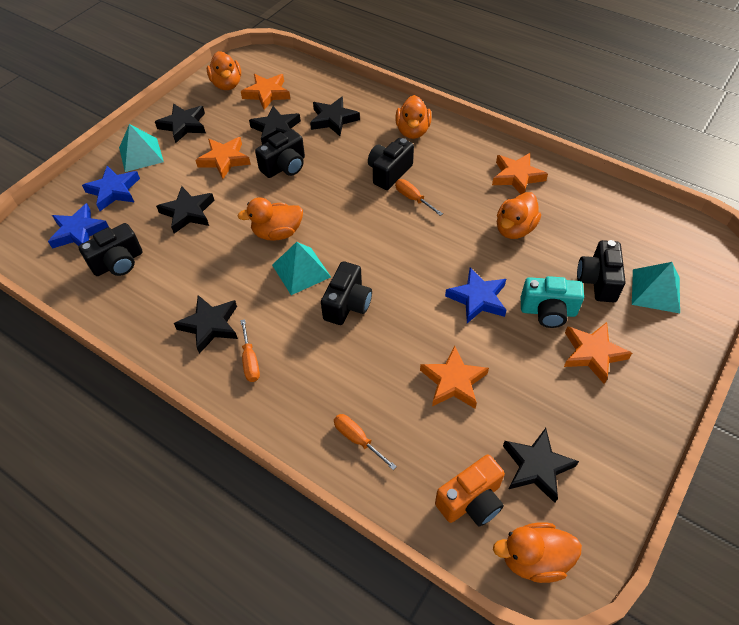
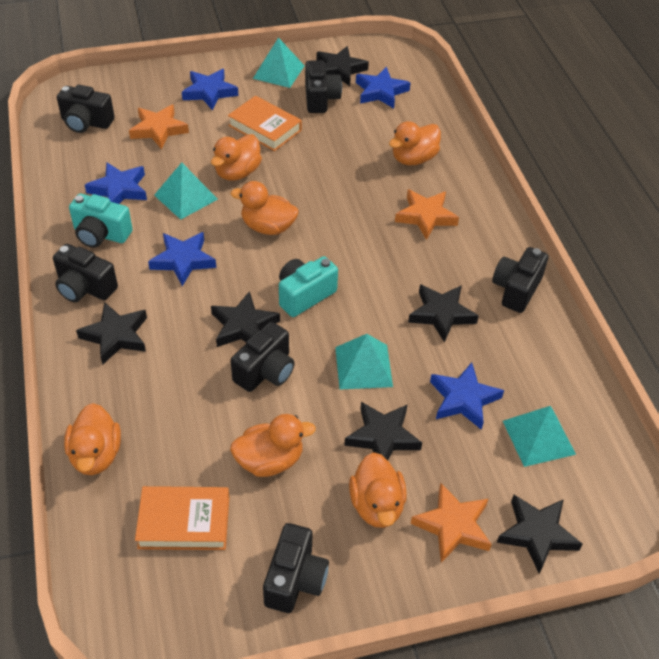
black camera: 5 -> 6
blue star: 3 -> 5
orange book: 0 -> 2
orange camera: 1 -> 0
orange duck: 5 -> 6
orange screwdriver: 3 -> 0
orange star: 5 -> 3
turquoise camera: 1 -> 2
turquoise pyramid: 3 -> 4

